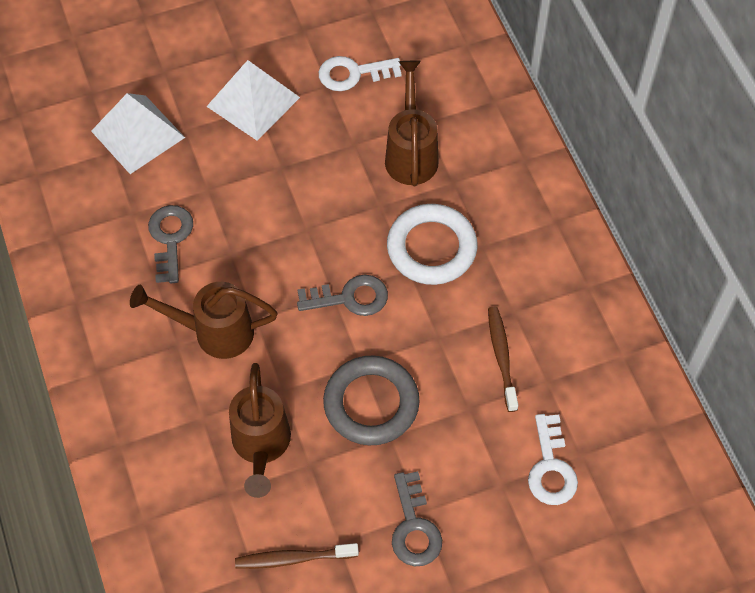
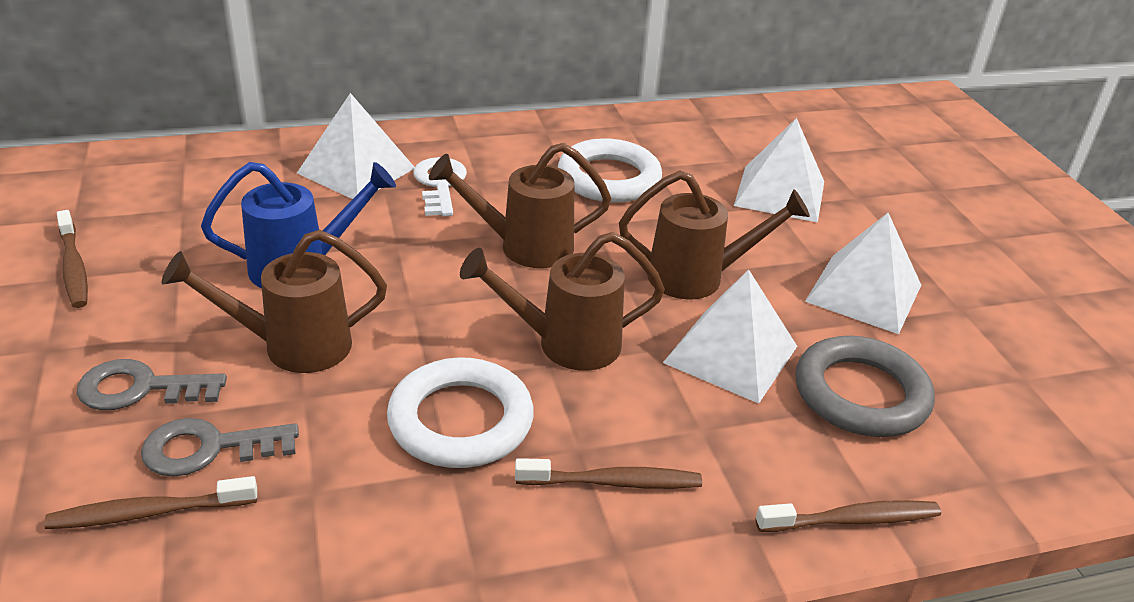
blue watering can: 0 -> 1
brown toothbrush: 2 -> 4
brown watering can: 3 -> 4
grey key: 3 -> 2
white key: 2 -> 1
white pyramid: 2 -> 4
white ring: 1 -> 2

